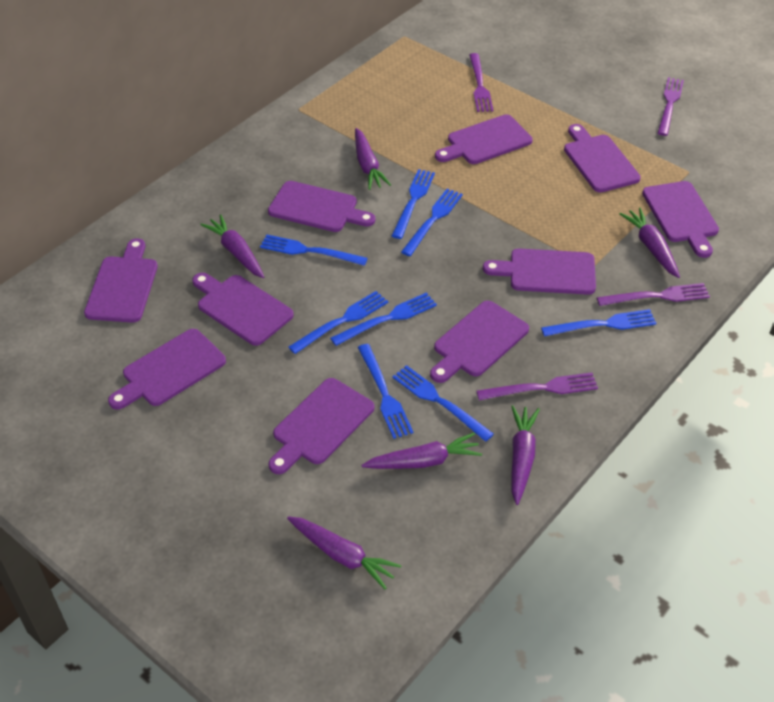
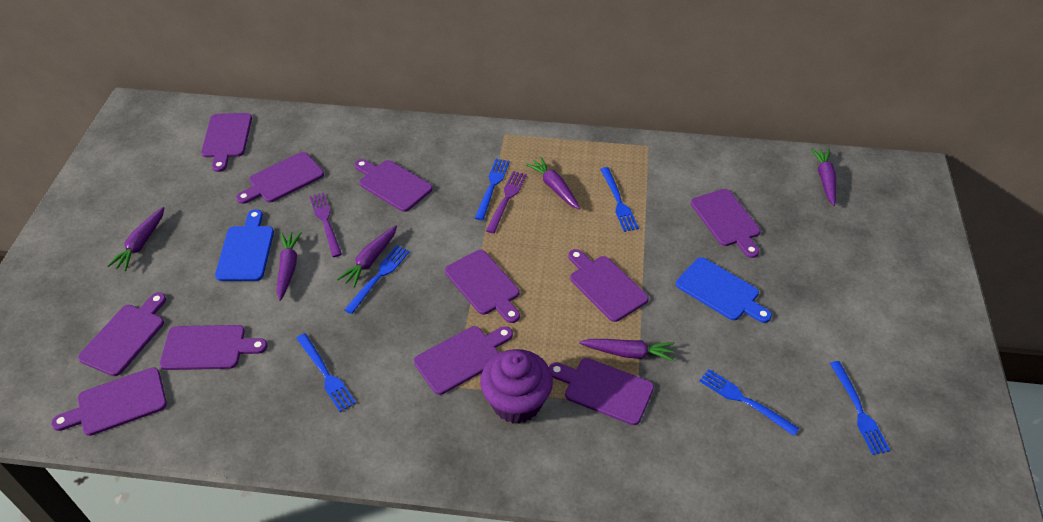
blue cutting board: 0 -> 2
blue fork: 8 -> 6
purple cupcake: 0 -> 1
purple cutting board: 10 -> 11
purple fork: 4 -> 2

